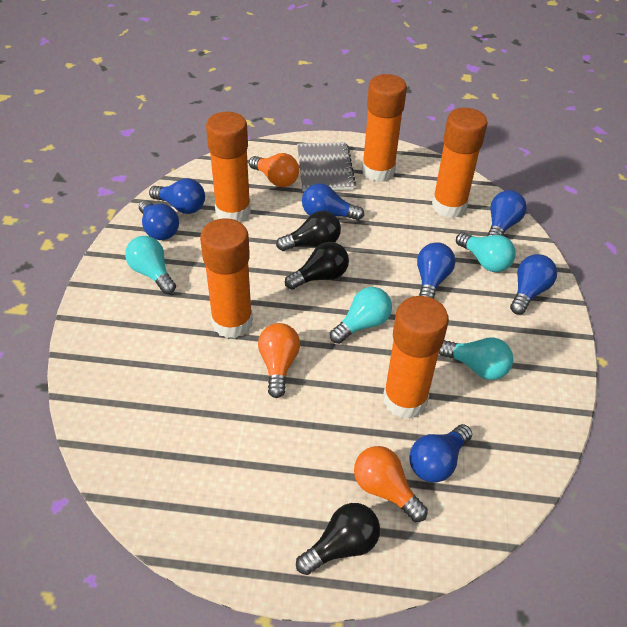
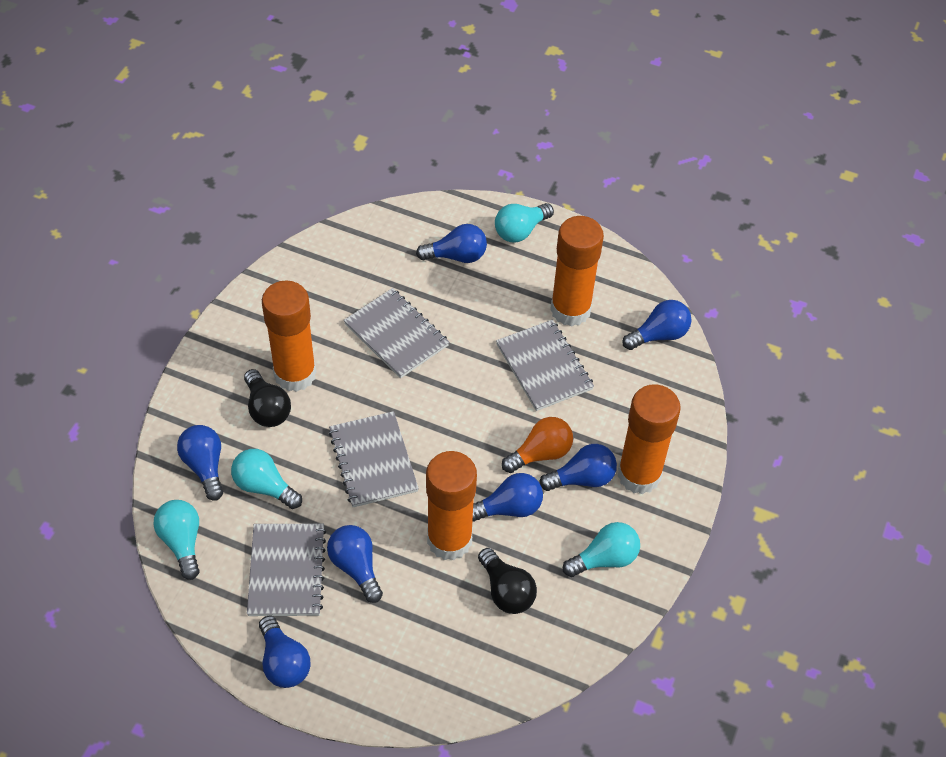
black light bulb: 3 -> 2
grey notebook: 1 -> 4
orange glue stick: 5 -> 4
orange light bulb: 3 -> 1

